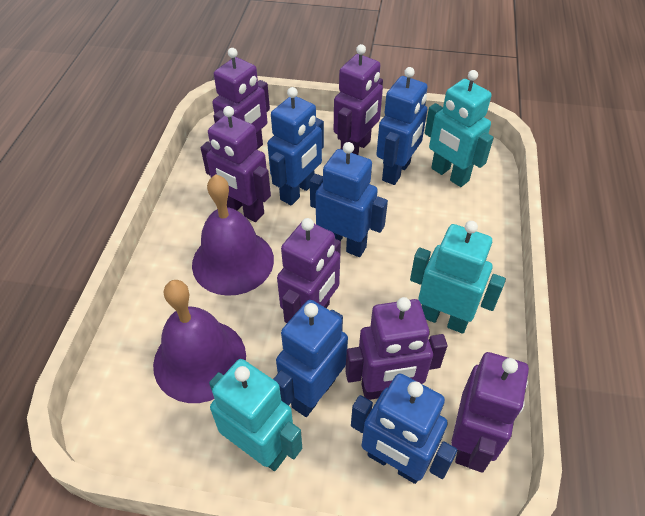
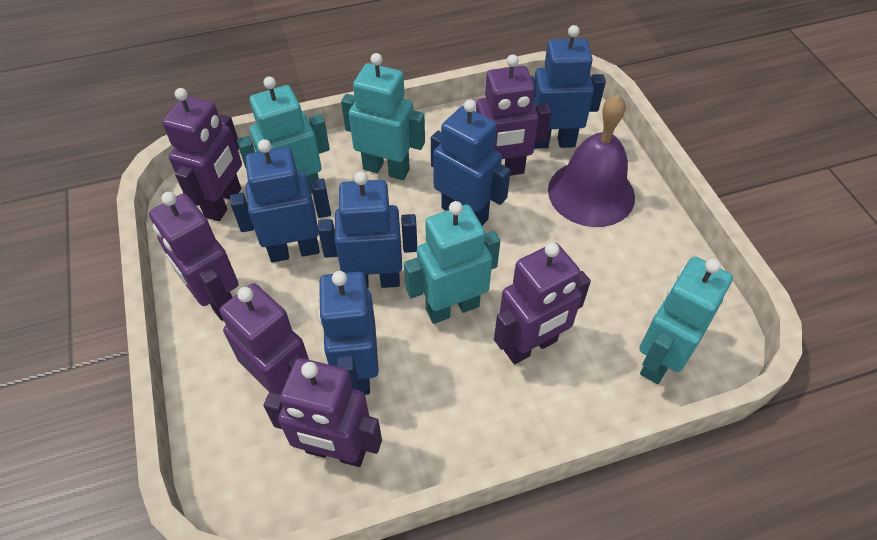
purple bell: 2 -> 1
turquoise robot: 3 -> 4

